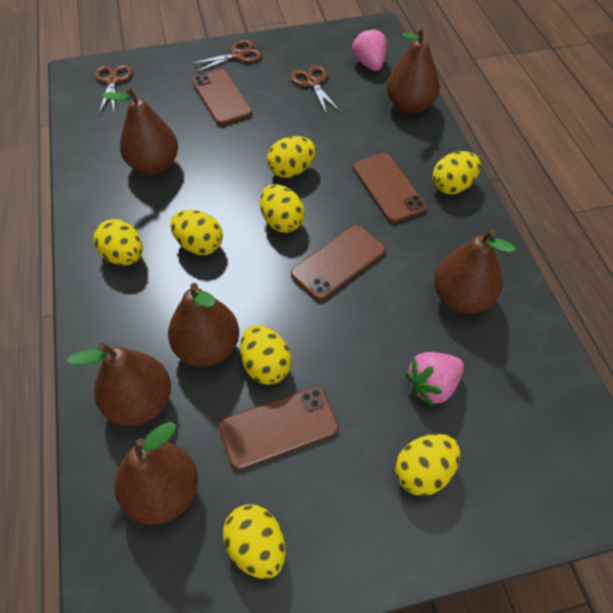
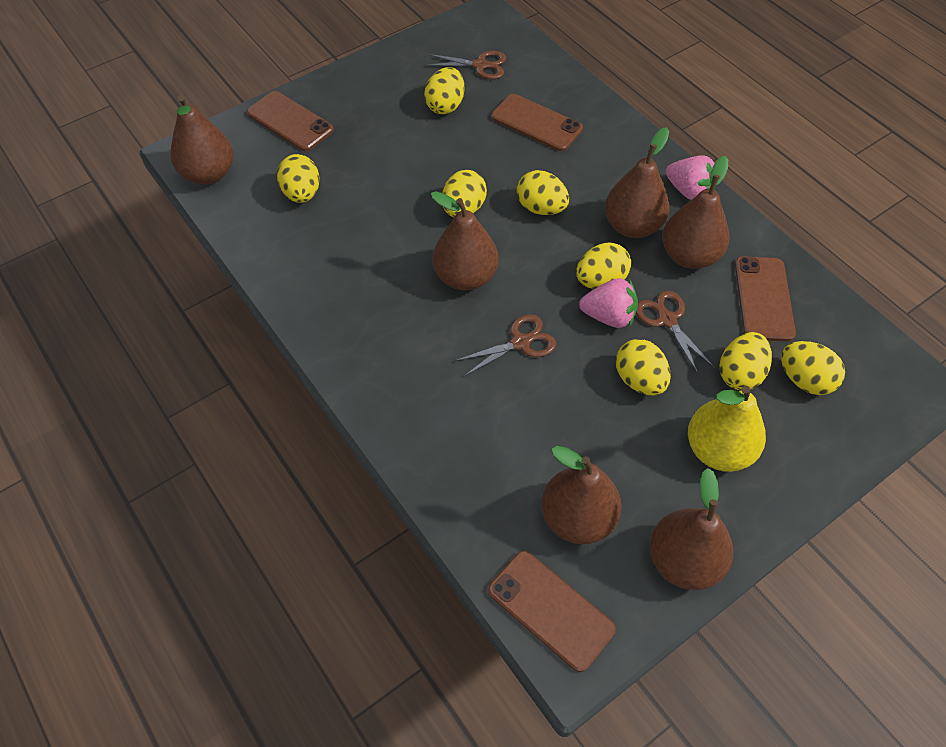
yellow pear: 0 -> 1

